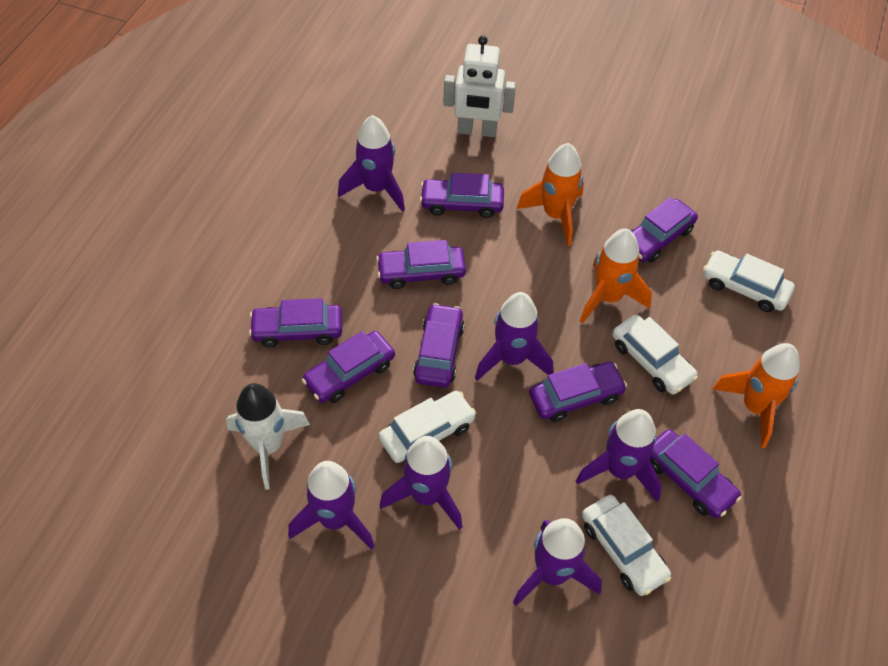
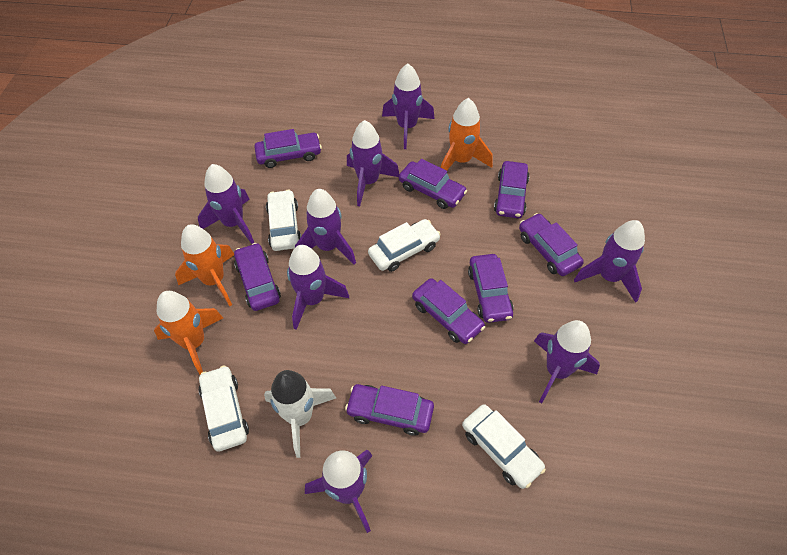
purple rocket: 6 -> 8
white robot: 1 -> 0

